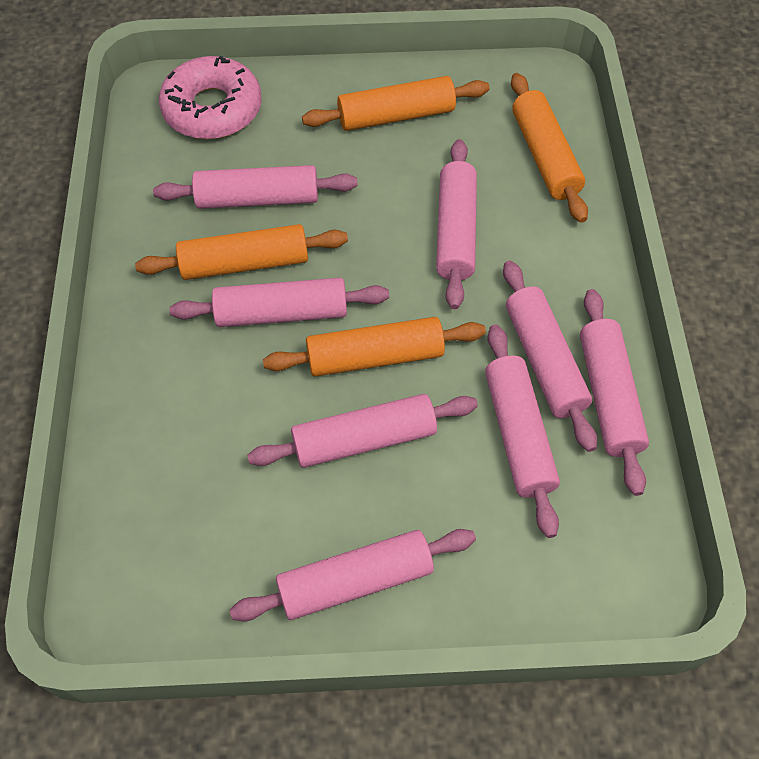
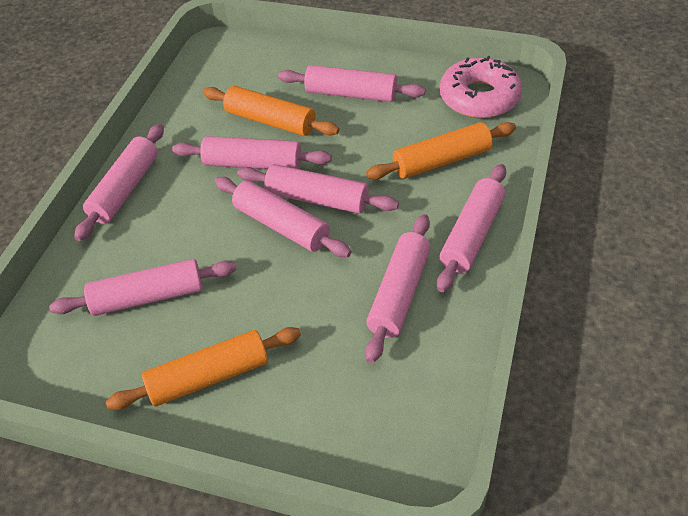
orange rolling pin: 4 -> 3

